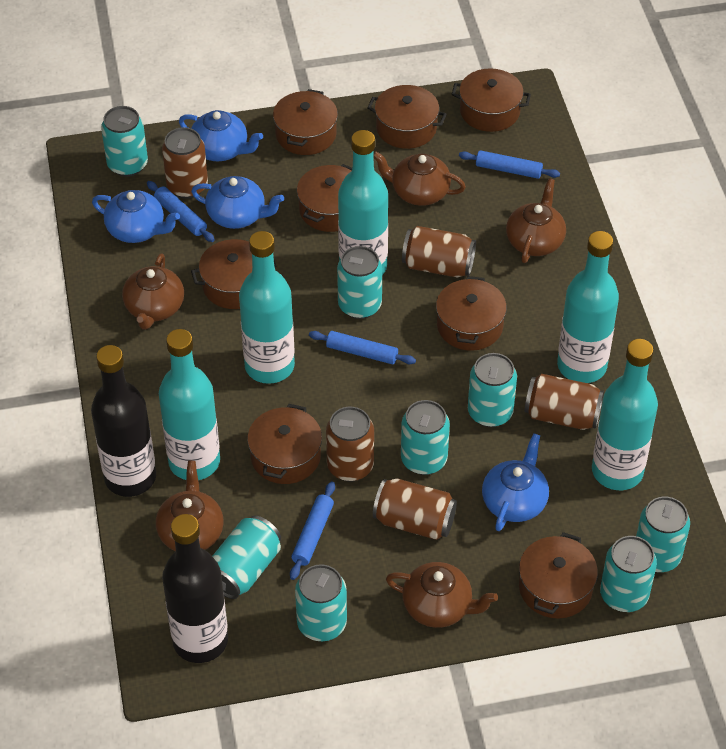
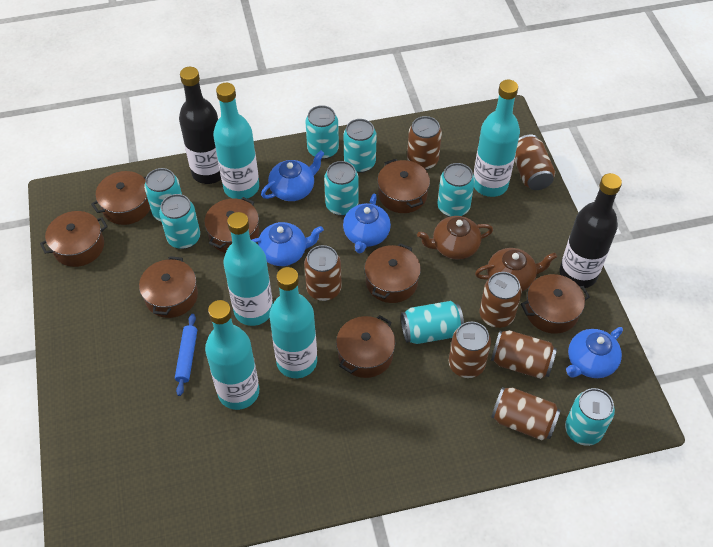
blue rolling pin: 4 -> 1
brown can: 5 -> 7
brown teapot: 5 -> 2

